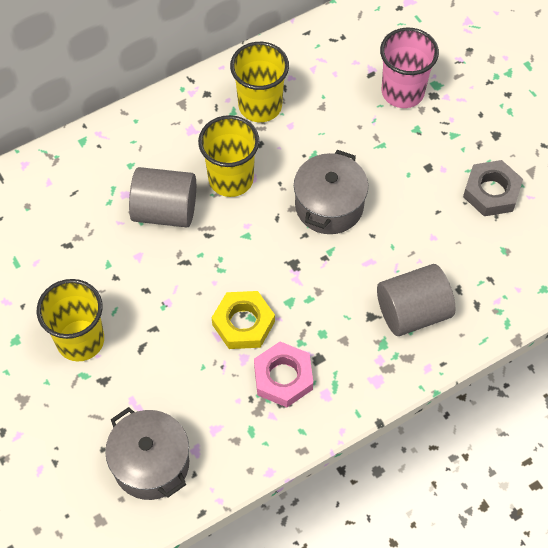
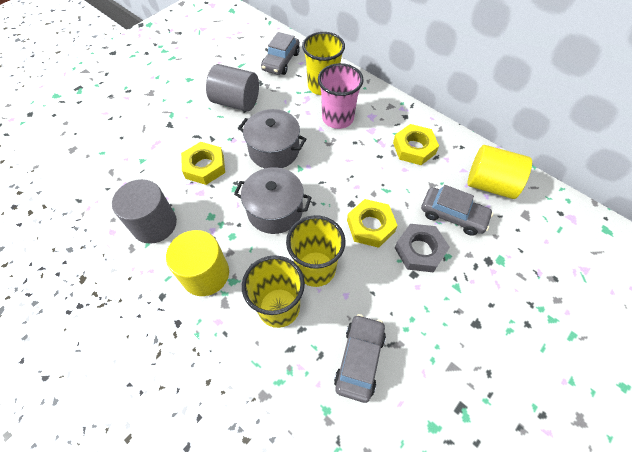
grey car: 0 -> 3
pink nut: 1 -> 0
yellow cylinder: 0 -> 2
yellow nut: 1 -> 3

